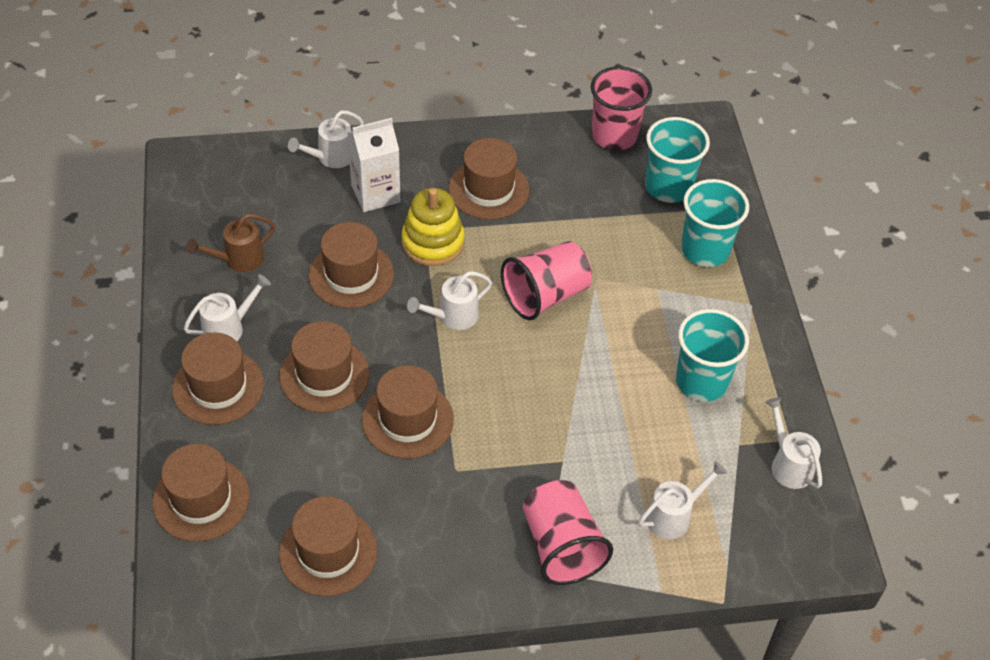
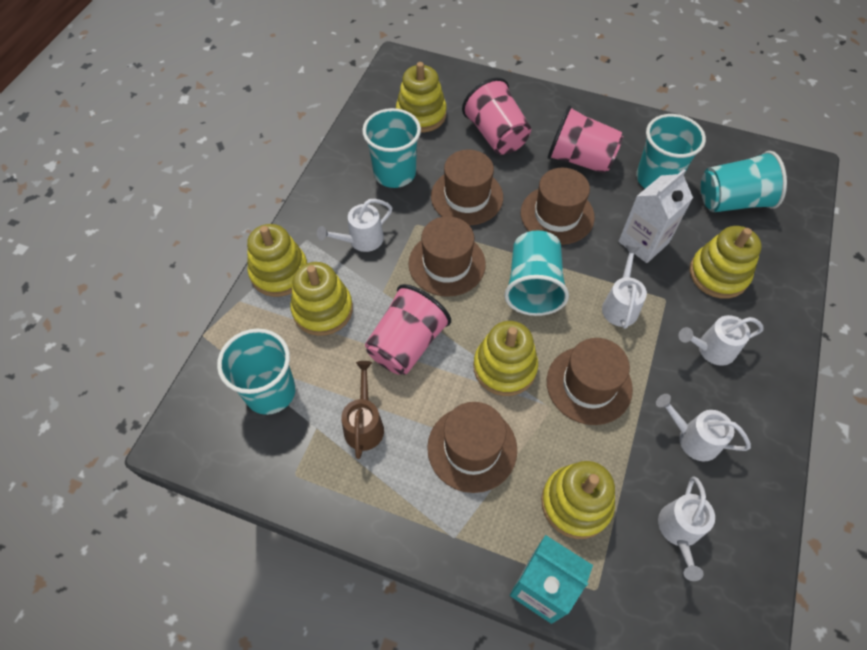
brown hat: 7 -> 5
turquoise carton: 0 -> 1
turquoise cup: 3 -> 5
yellow stacking toy: 1 -> 6

